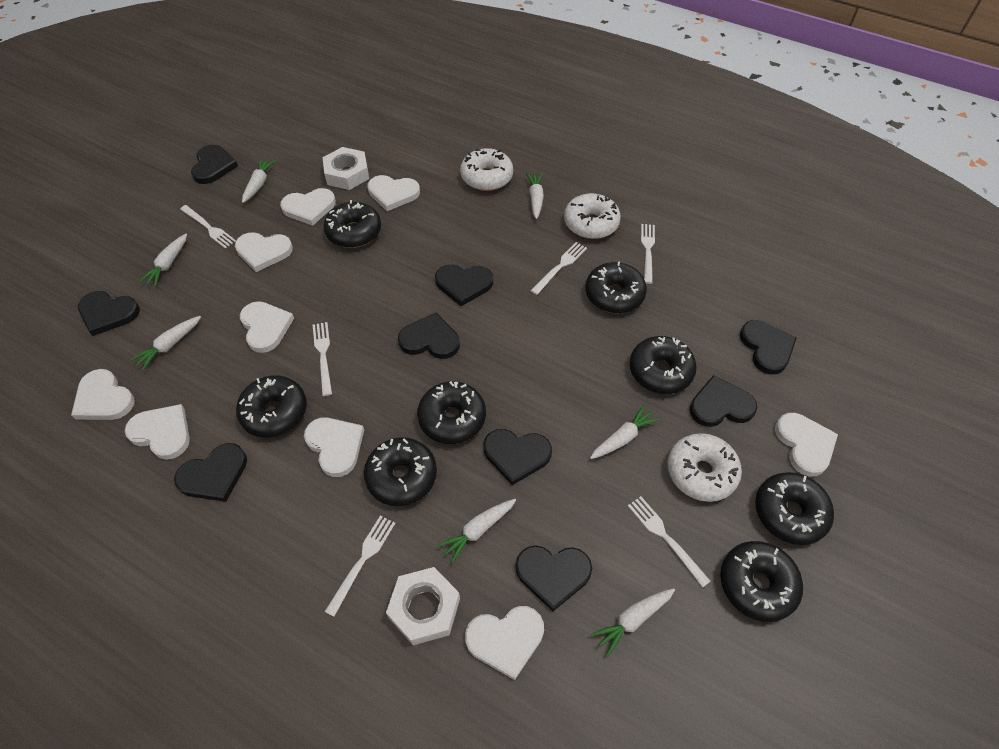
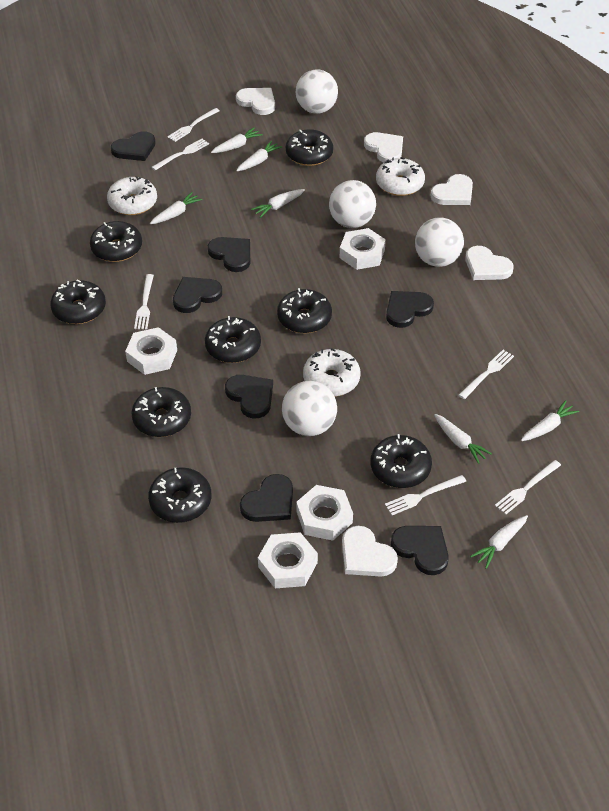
black heart: 9 -> 7
white ball: 0 -> 4
white heart: 9 -> 5
white nut: 2 -> 4

